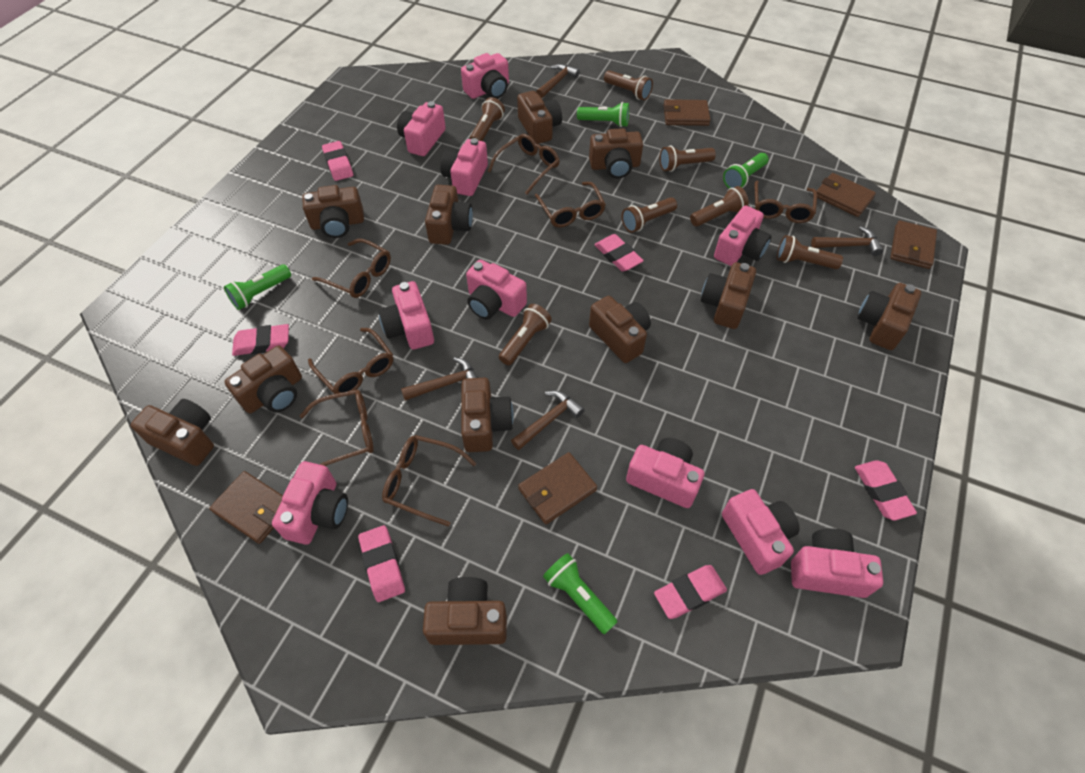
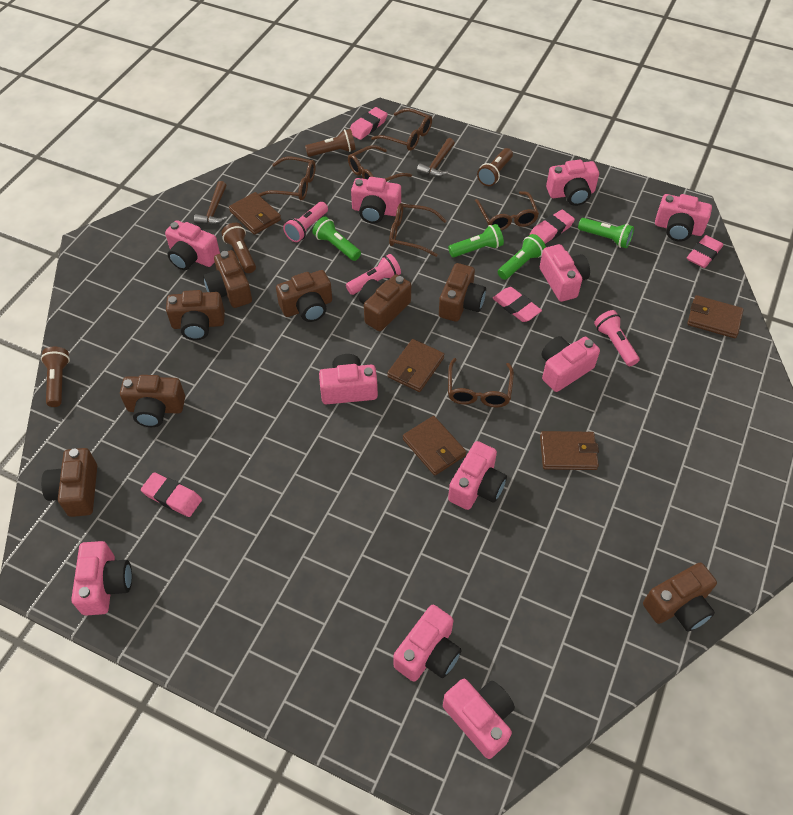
brown camera: 11 -> 8
brown flashlight: 7 -> 4
brown glasses: 7 -> 6
brown hammer: 4 -> 2
pink camera: 10 -> 11
pink eraser: 6 -> 5
pink flashlight: 0 -> 3

